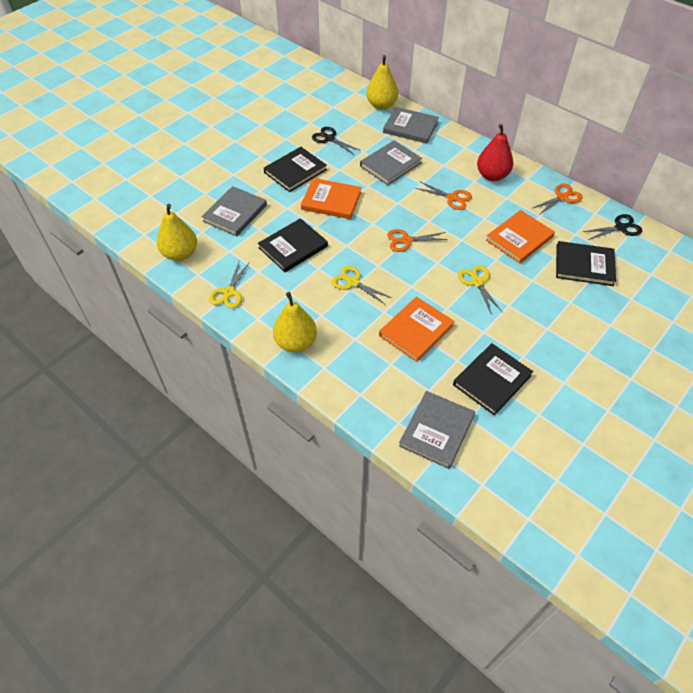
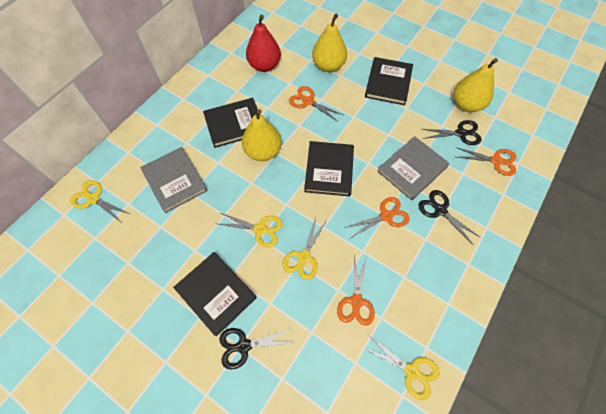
black scissors: 2 -> 3
grey book: 4 -> 2
orange book: 3 -> 0
orange scissors: 3 -> 4
yellow scissors: 3 -> 4

